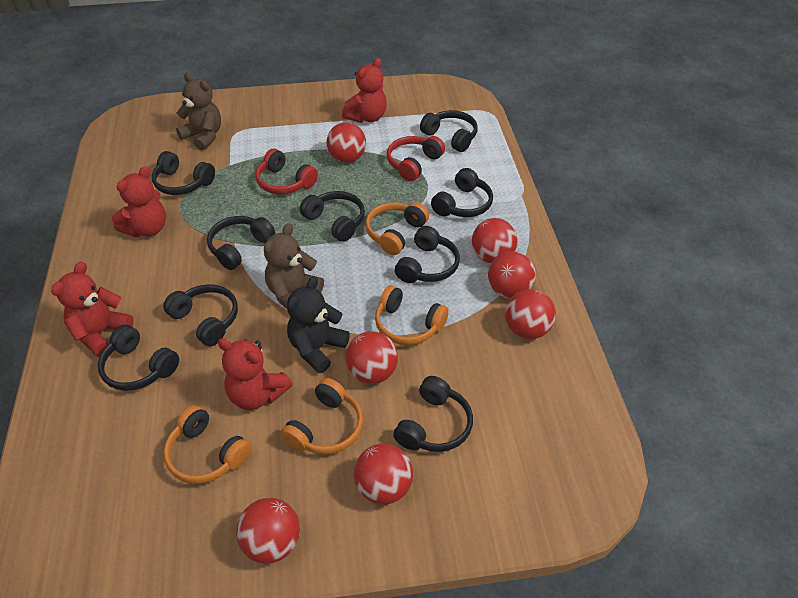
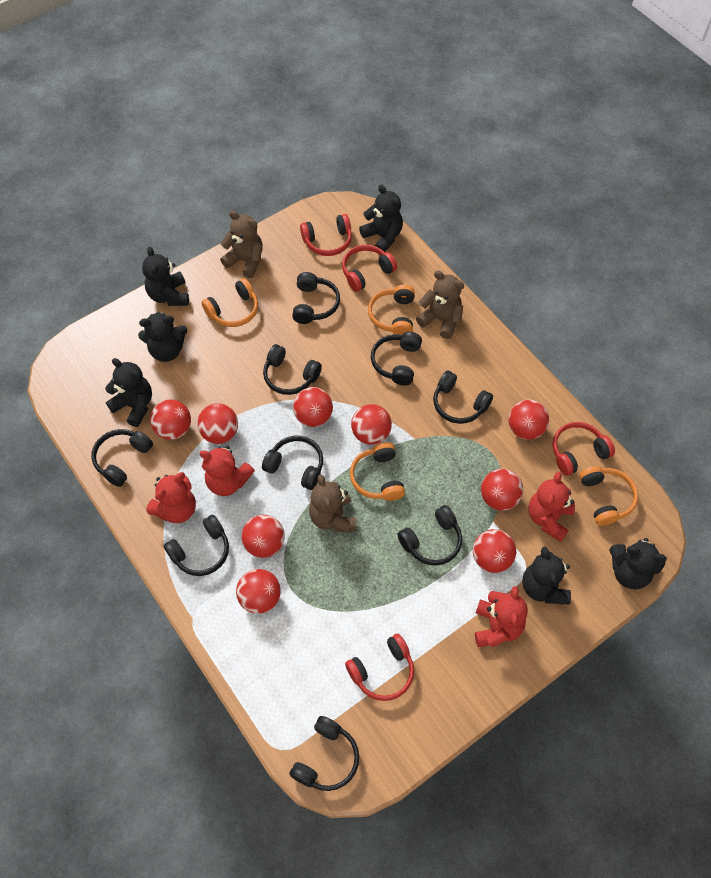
black teddy bear: 1 -> 6
brown teddy bear: 2 -> 3
red ball: 7 -> 9
red headphones: 2 -> 4

